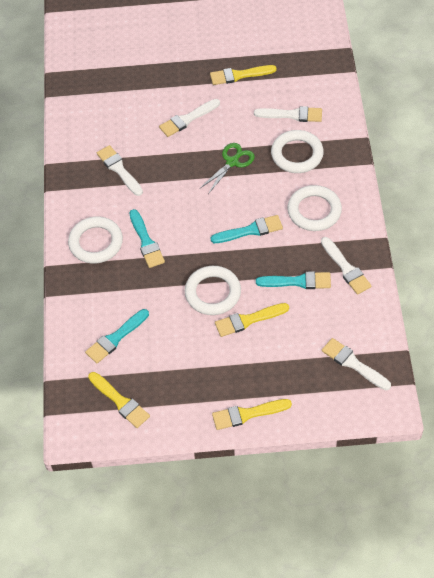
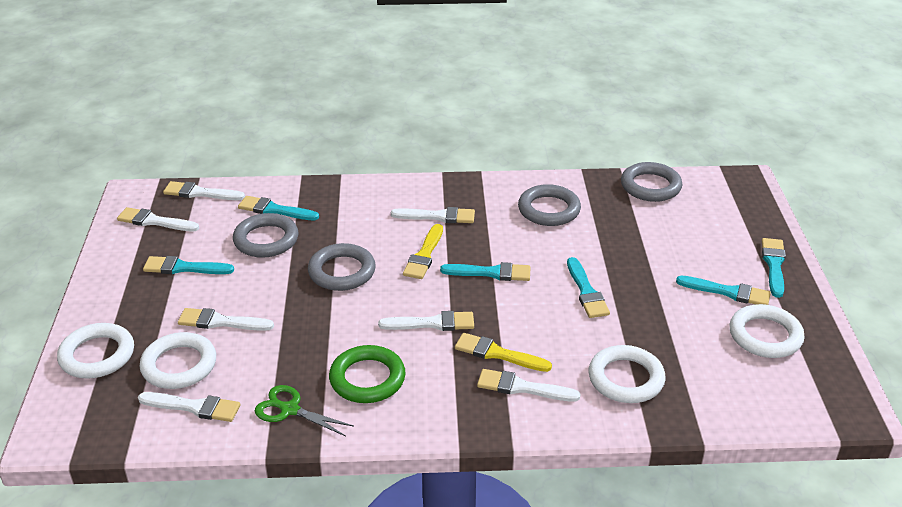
green ring: 0 -> 1
grey ring: 0 -> 4
turquoise brush: 4 -> 6
white brush: 5 -> 7
yellow brush: 4 -> 2

